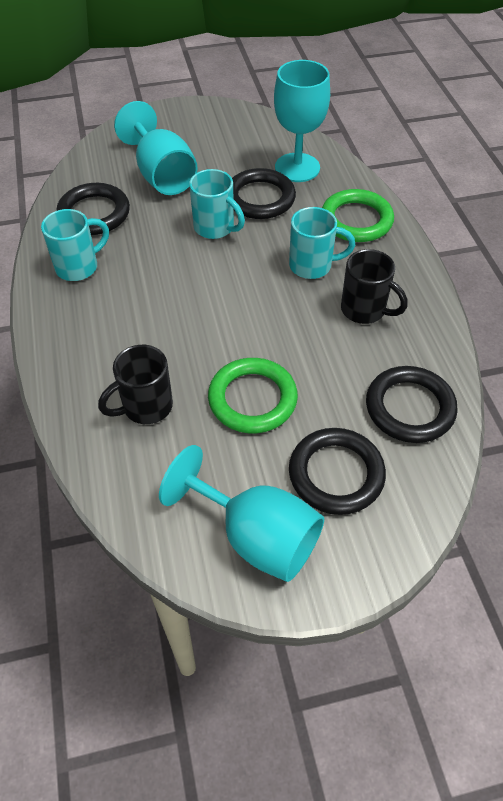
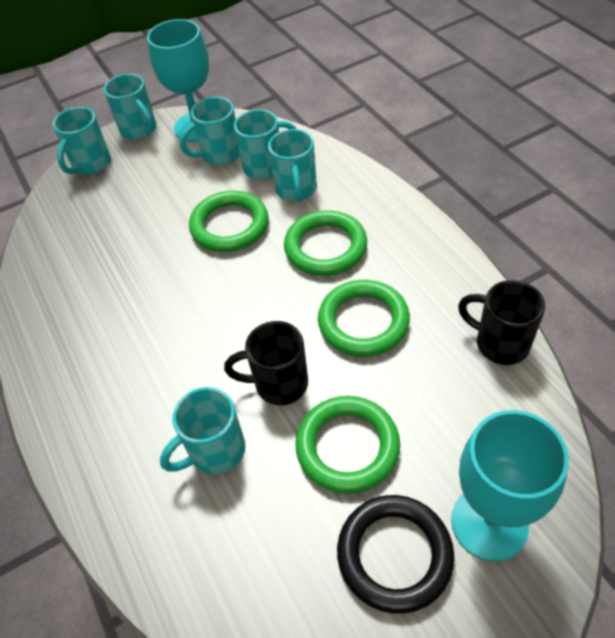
black ring: 4 -> 1
green ring: 2 -> 4
turquoise goblet: 3 -> 2
turquoise mug: 3 -> 6

